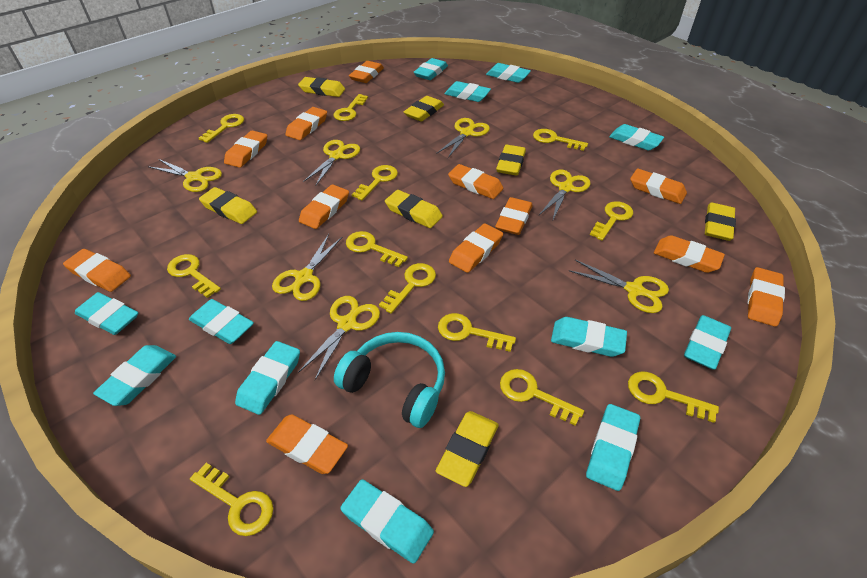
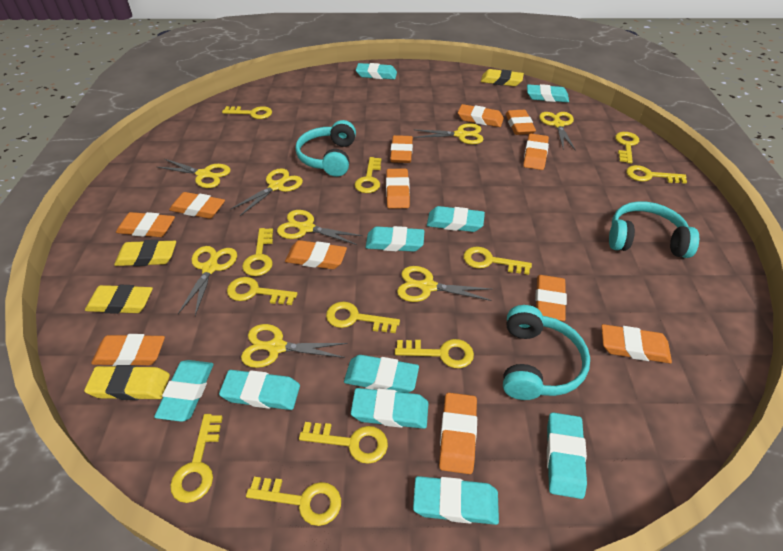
turquoise eraser: 12 -> 10
turquoise headphones: 1 -> 3
yellow eraser: 7 -> 4
yellow scissors: 7 -> 8

